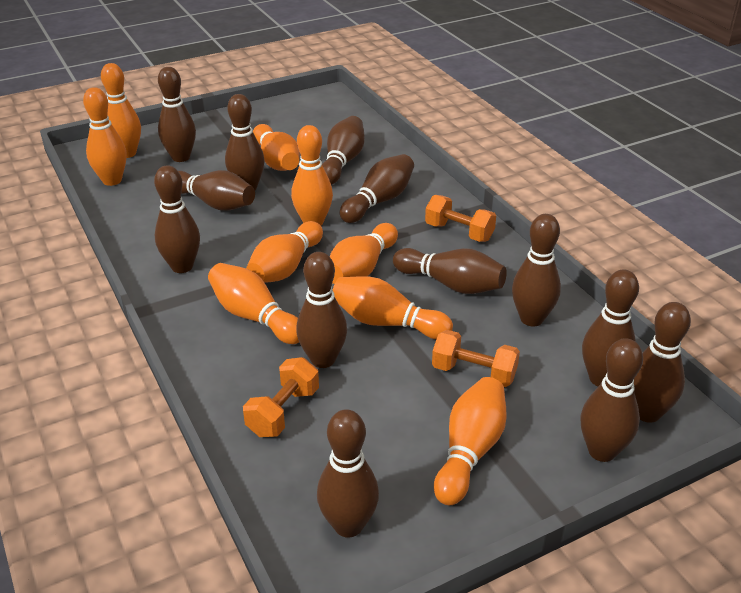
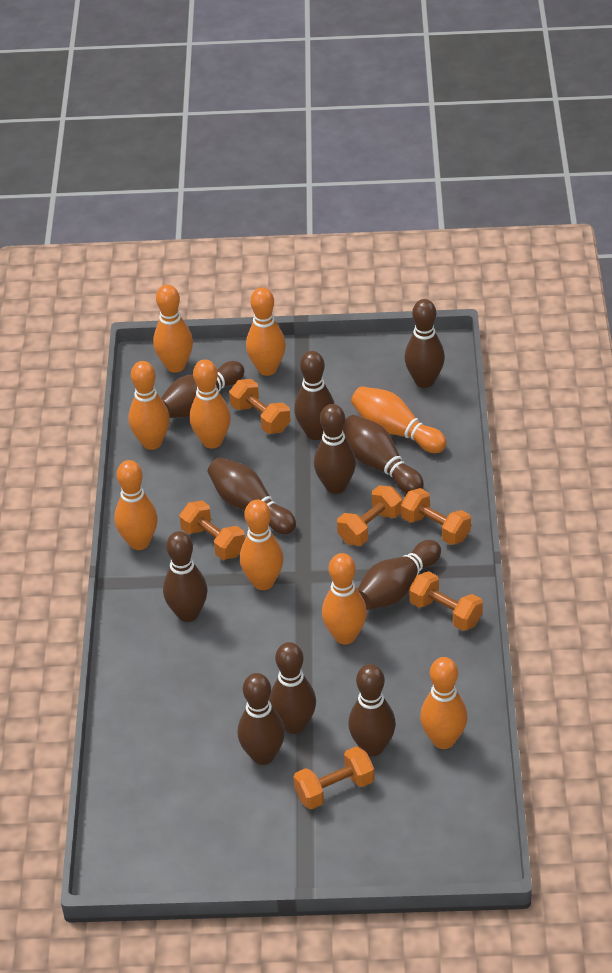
brown bowling pin: 13 -> 11
orange dumbbell: 3 -> 6

